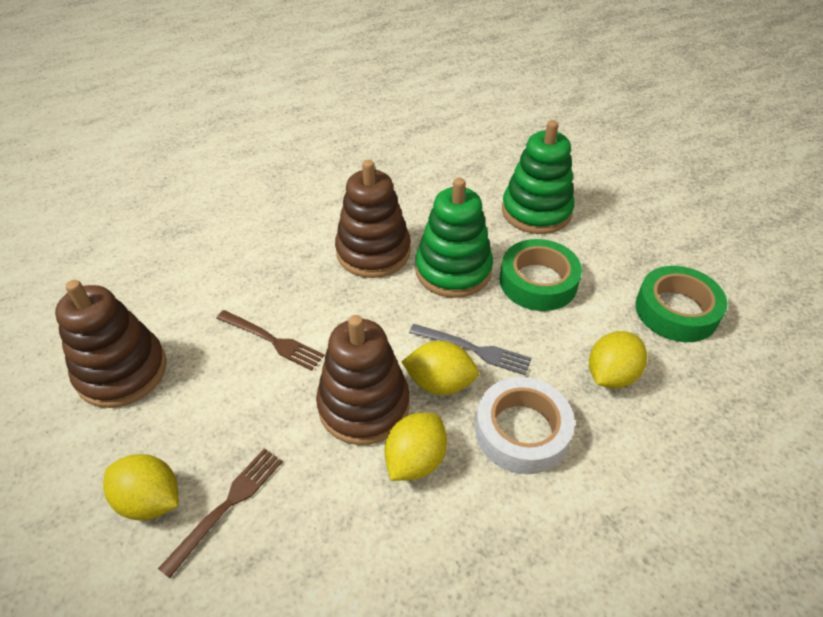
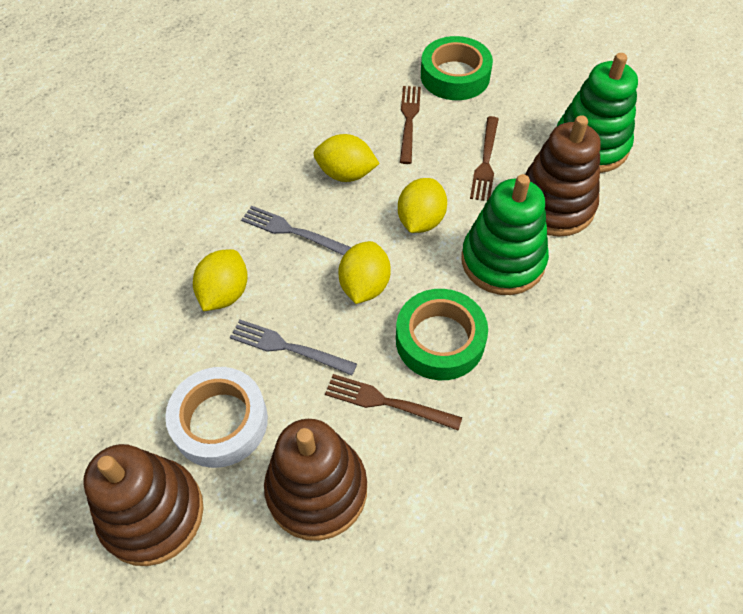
brown fork: 2 -> 3
grey fork: 1 -> 2

